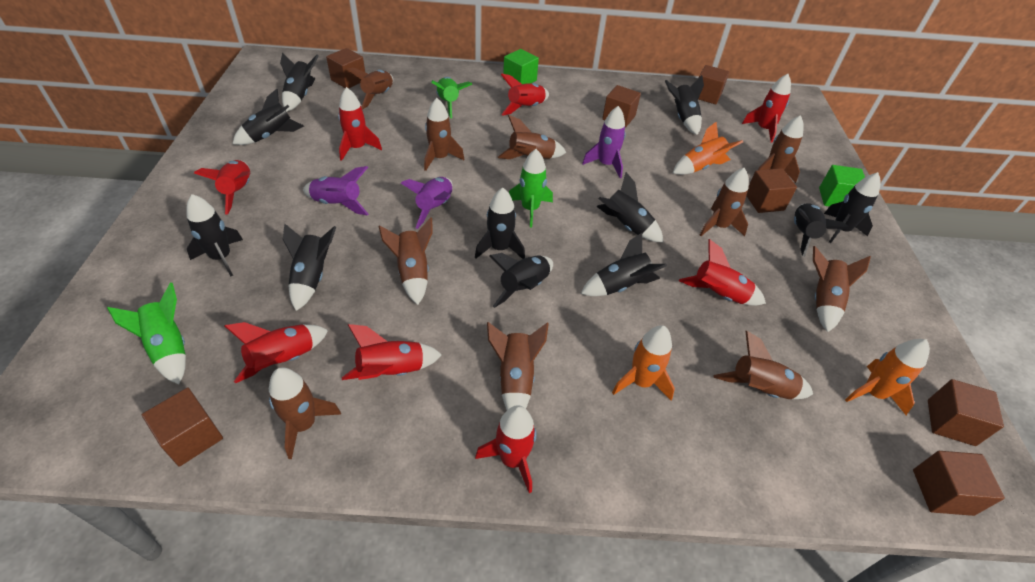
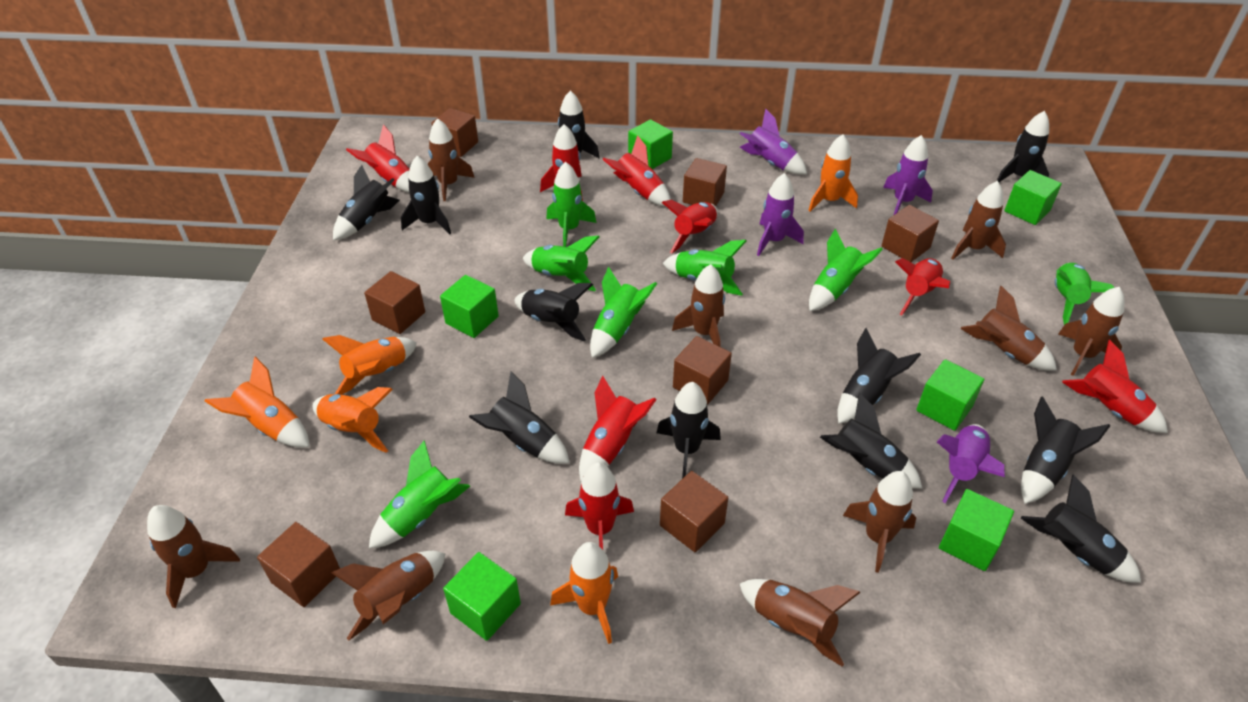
brown rocket: 10 -> 9
green cube: 2 -> 6
green rocket: 3 -> 7
orange rocket: 3 -> 5
purple rocket: 3 -> 4

